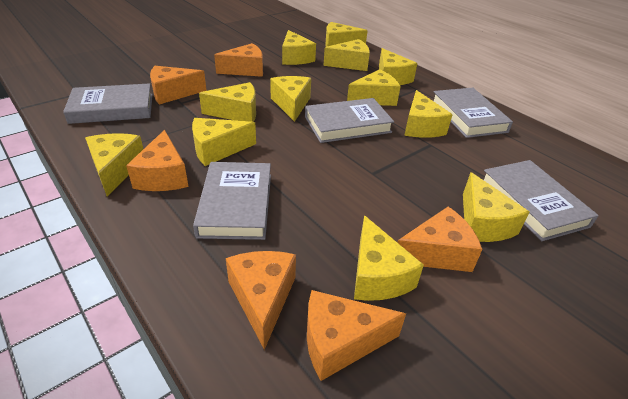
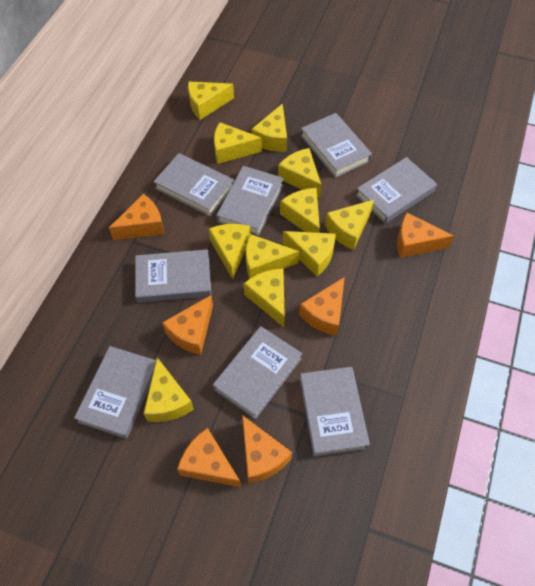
grey book: 5 -> 8
yellow cheese: 12 -> 11

